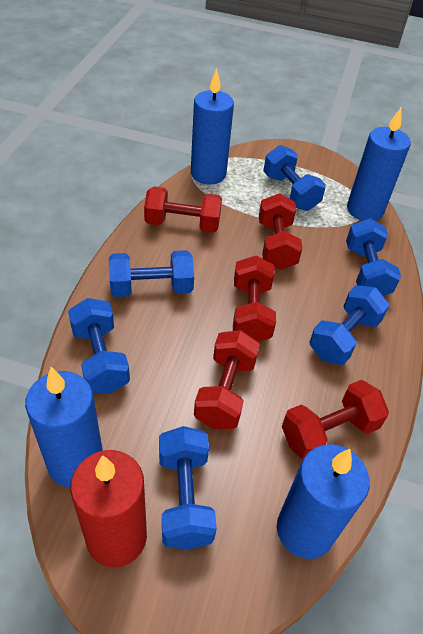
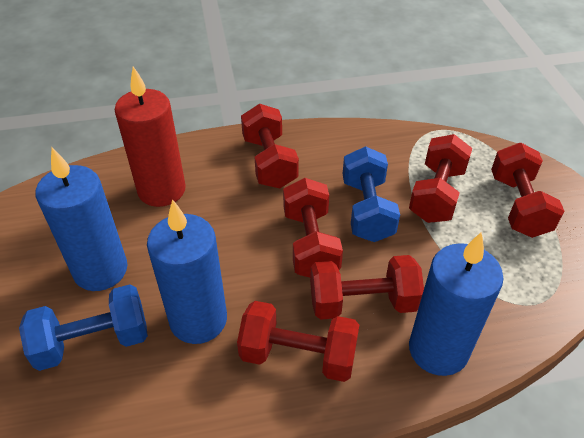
blue candle: 4 -> 3
blue dumbbell: 6 -> 2
red dumbbell: 5 -> 6

